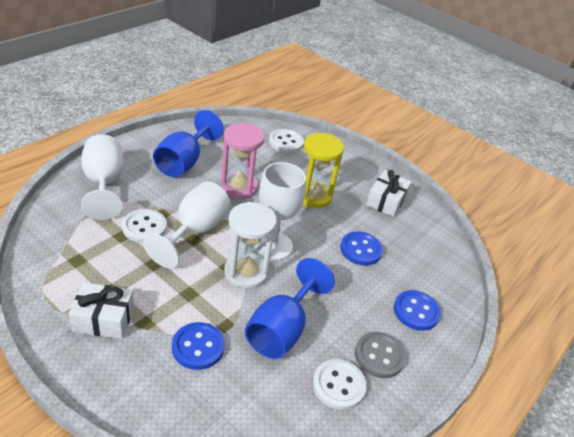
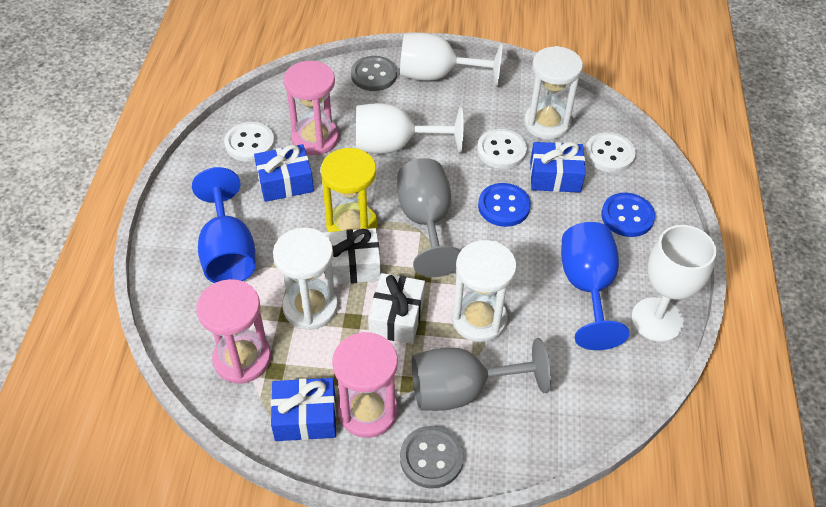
blue button: 3 -> 2
blue gift: 0 -> 3
grey button: 1 -> 2
grey goblet: 0 -> 2
pink hourglass: 1 -> 3
white hourglass: 1 -> 3

